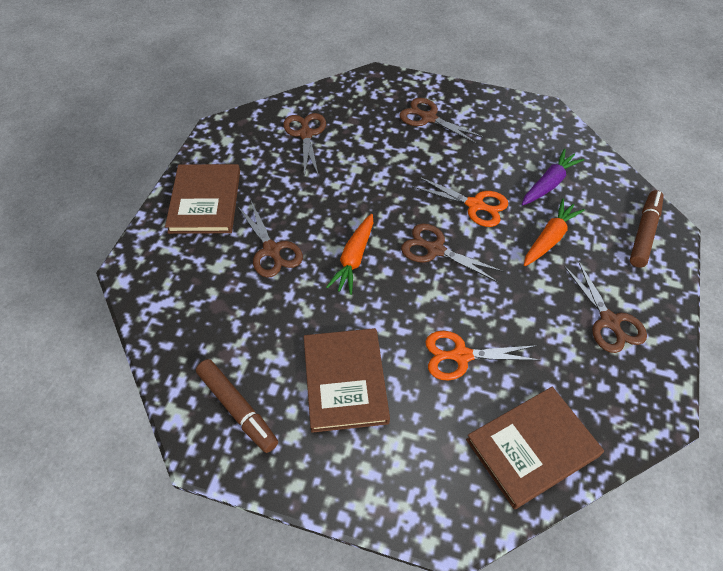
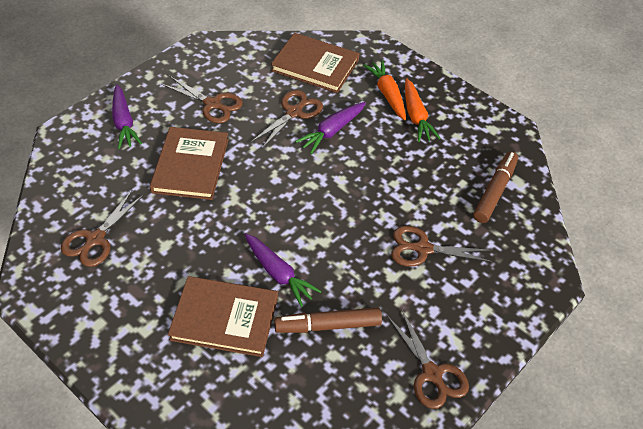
orange scissors: 2 -> 0
purple carrot: 1 -> 3

